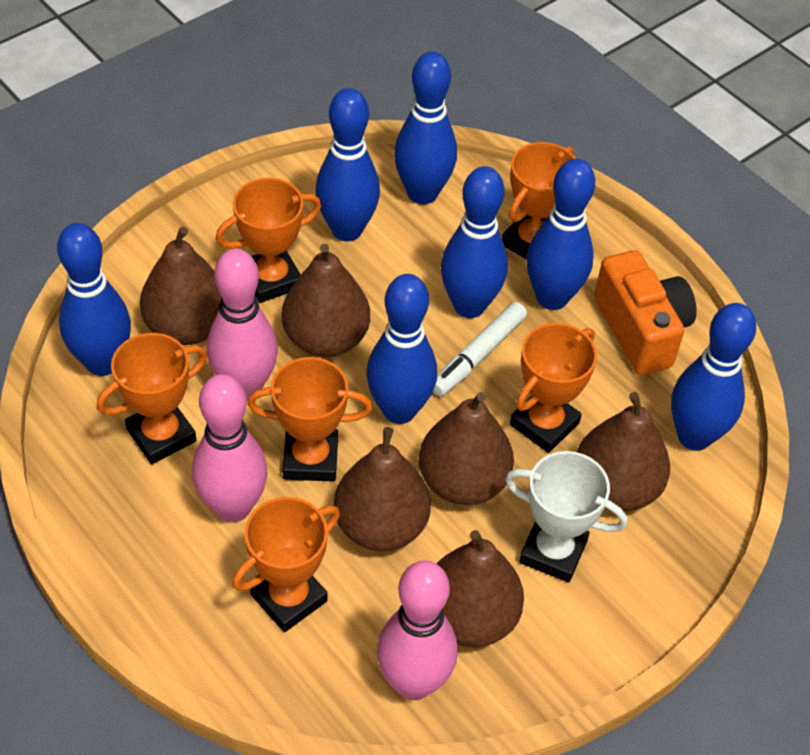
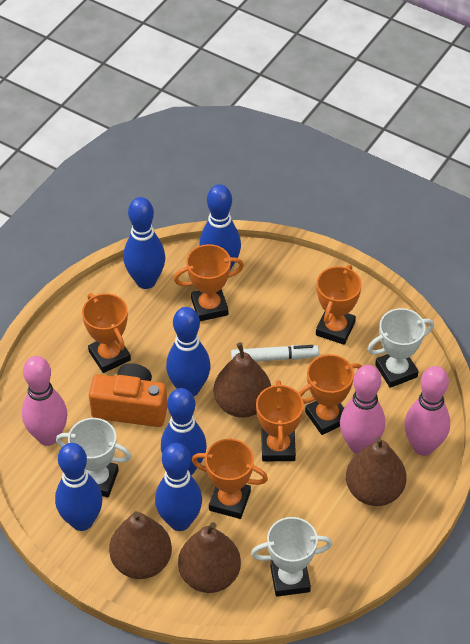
blue bowling pin: 7 -> 6
brown pear: 6 -> 4
white trophy: 1 -> 3

